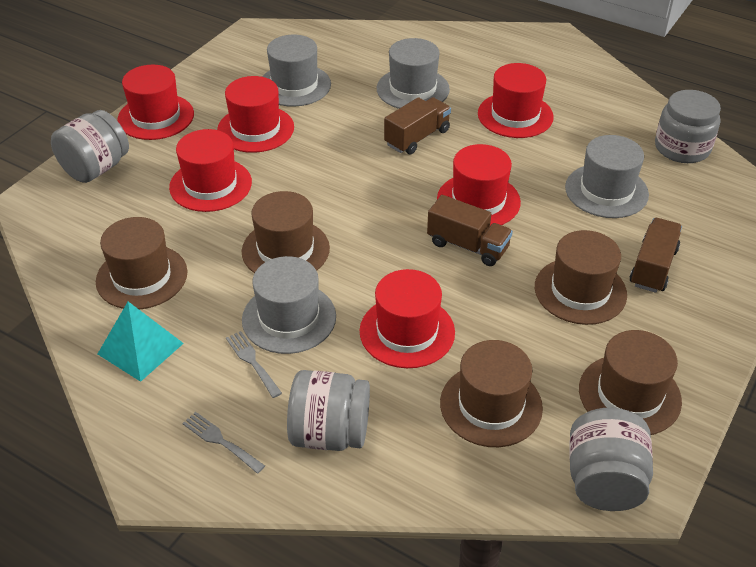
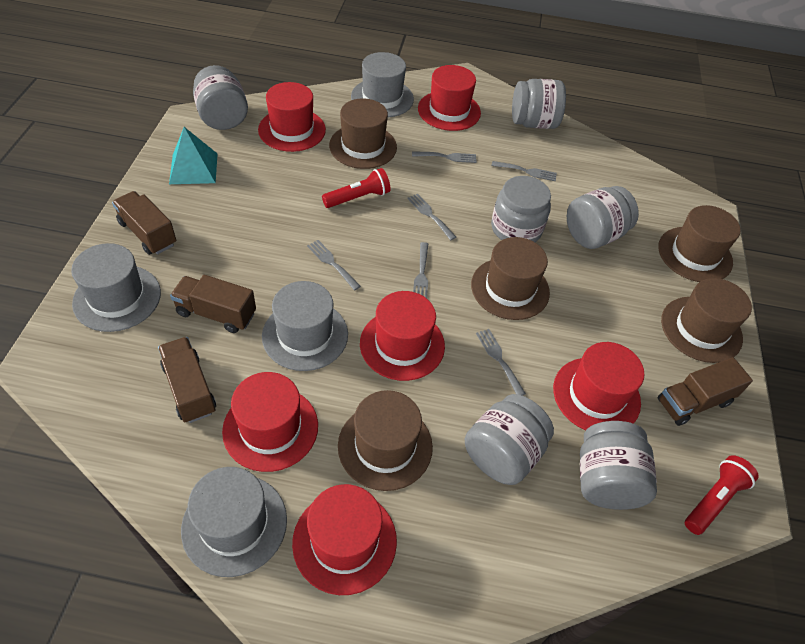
brown truck: 3 -> 4
grey fork: 2 -> 6
grey jar: 4 -> 6
red flashlight: 0 -> 2

